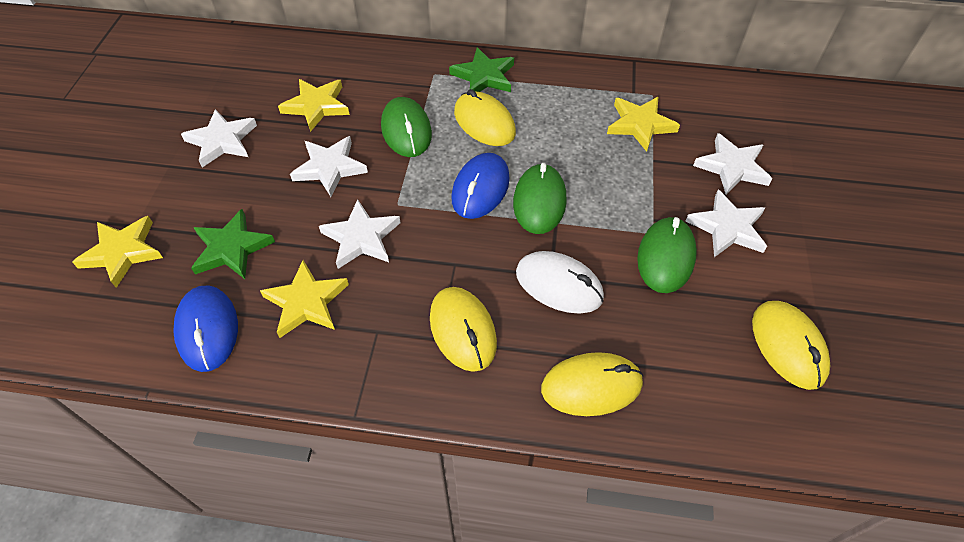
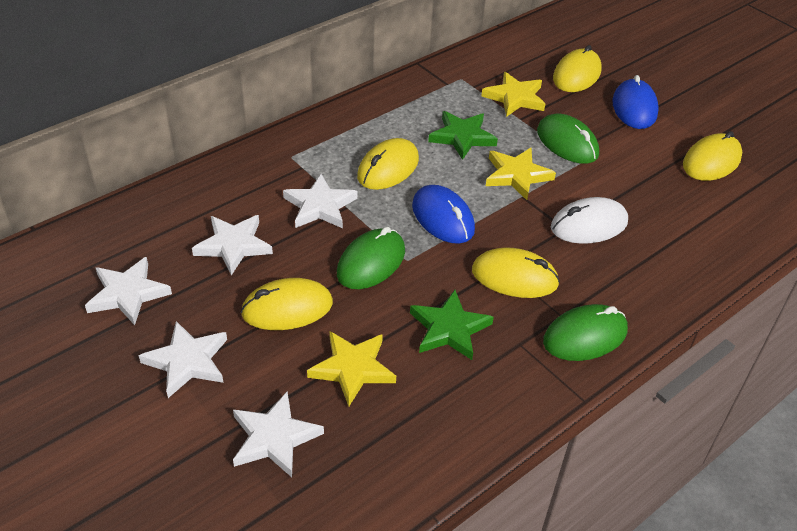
yellow mouse: 4 -> 5
yellow star: 4 -> 3

